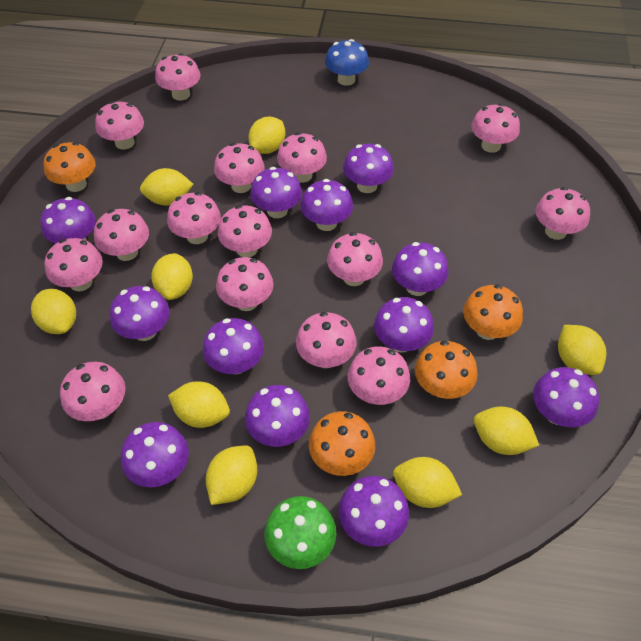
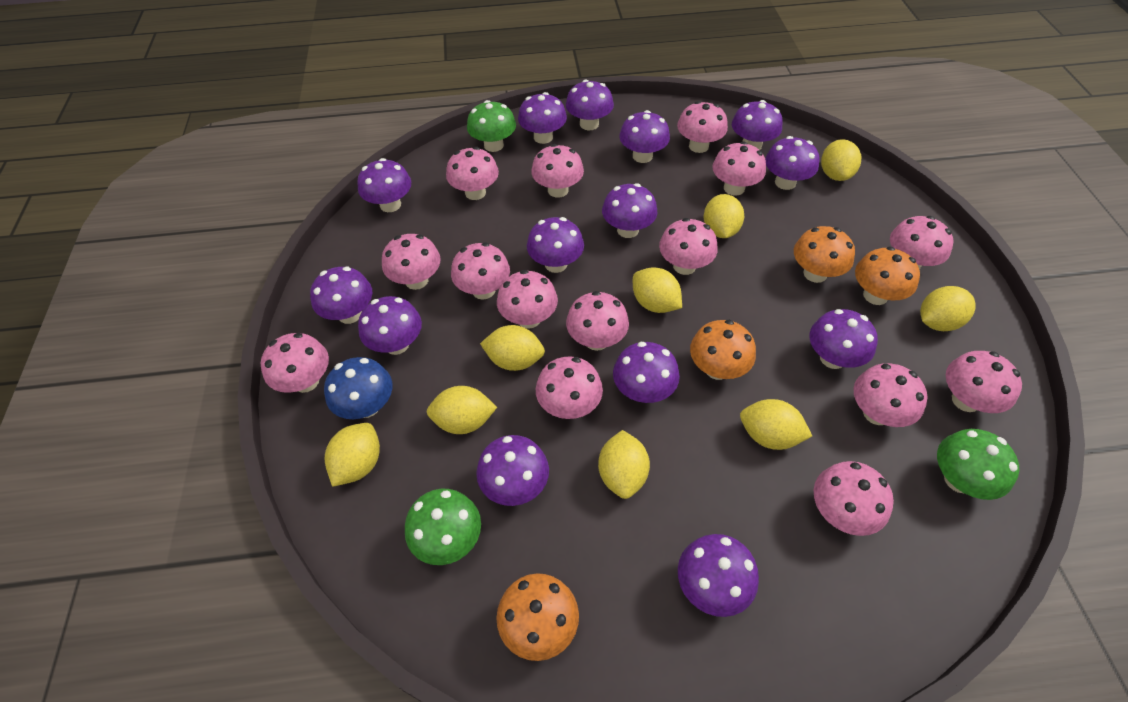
green mushroom: 1 -> 3
purple mushroom: 12 -> 14

